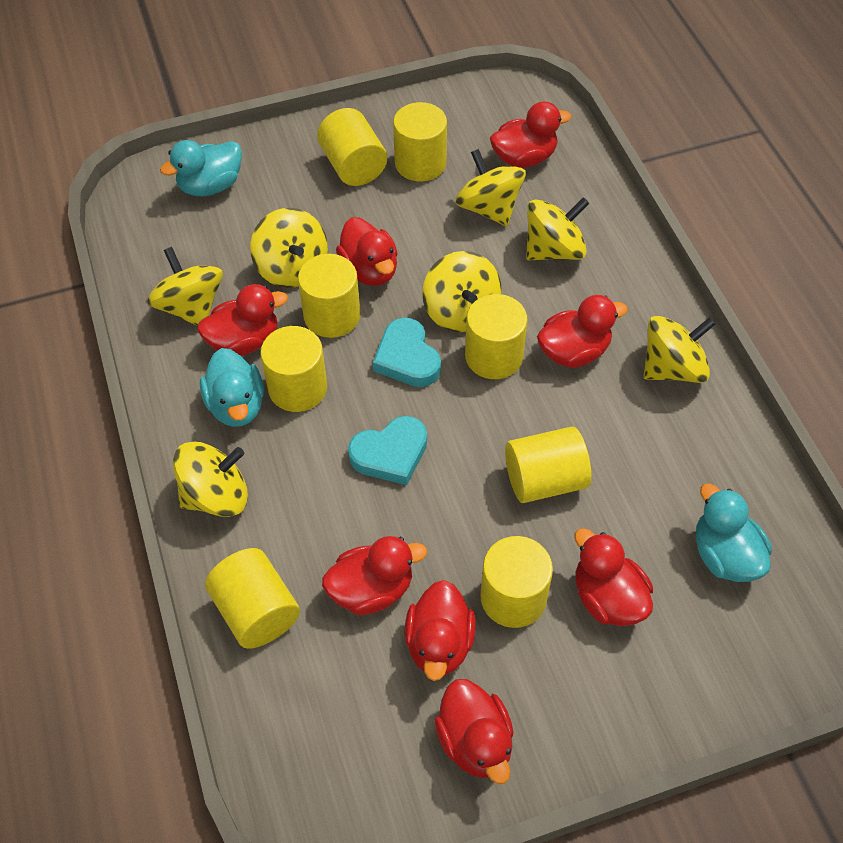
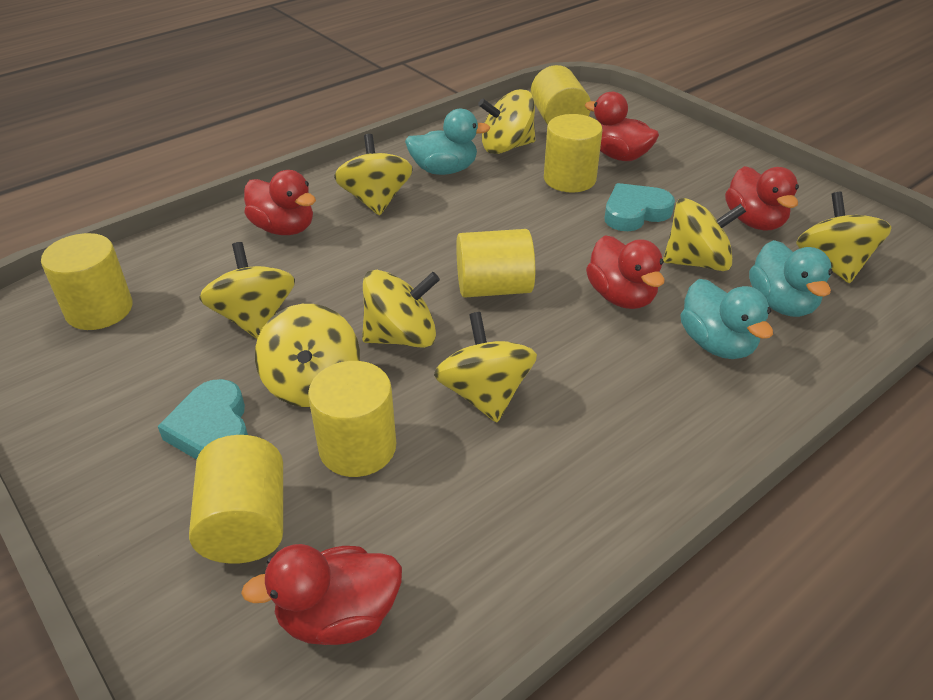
red duck: 8 -> 5
yellow cylinder: 8 -> 6
yellow spinning top: 7 -> 8

